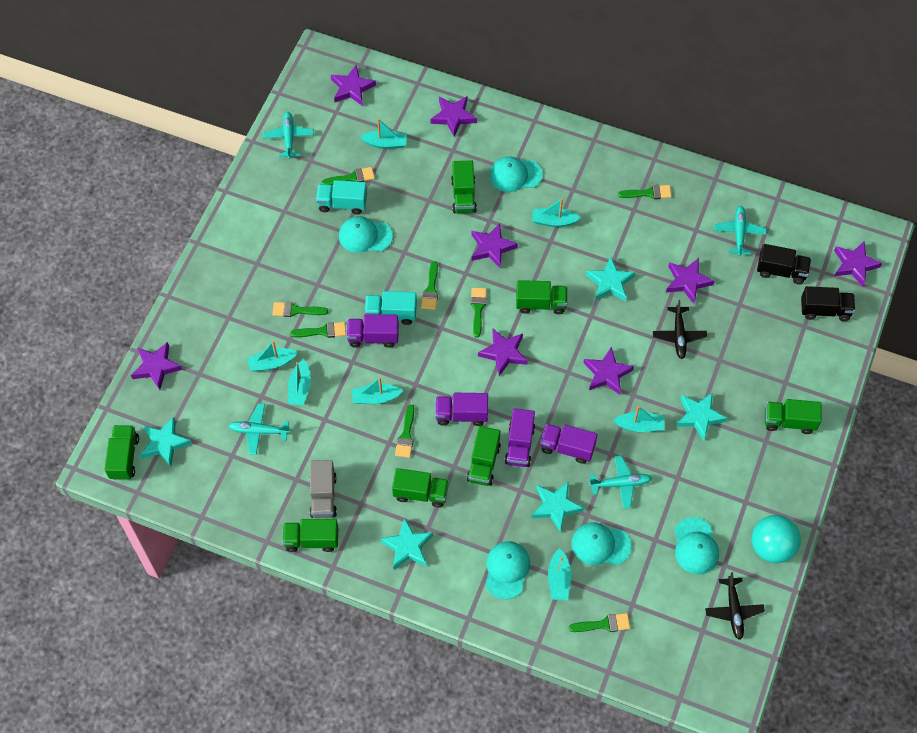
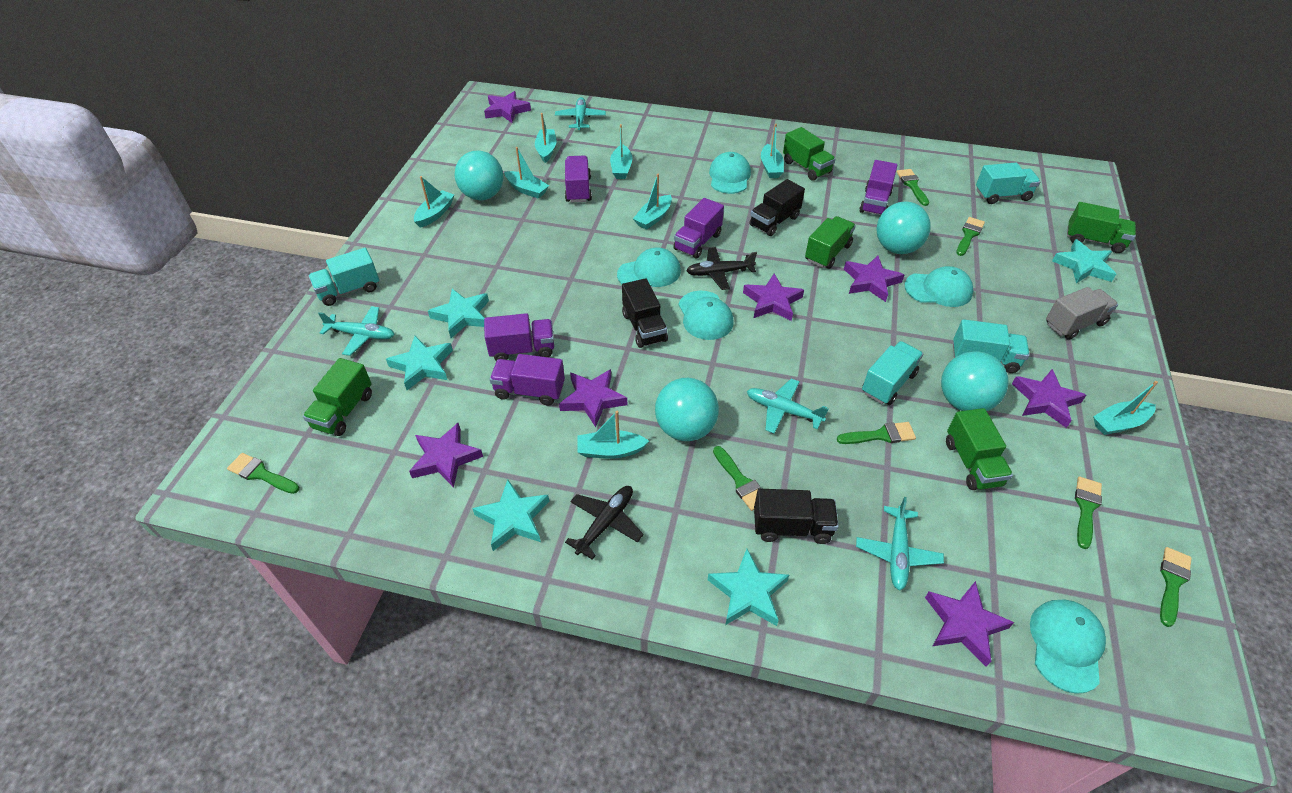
black truck: 2 -> 3
green brush: 8 -> 7
green truck: 7 -> 5
purple star: 8 -> 7
purple truck: 4 -> 5
turquoise ball: 1 -> 4
turquoise boat: 7 -> 8
turquoise truck: 2 -> 4

